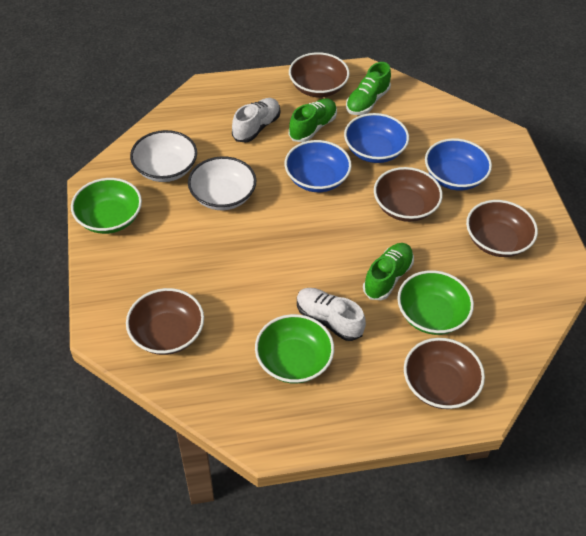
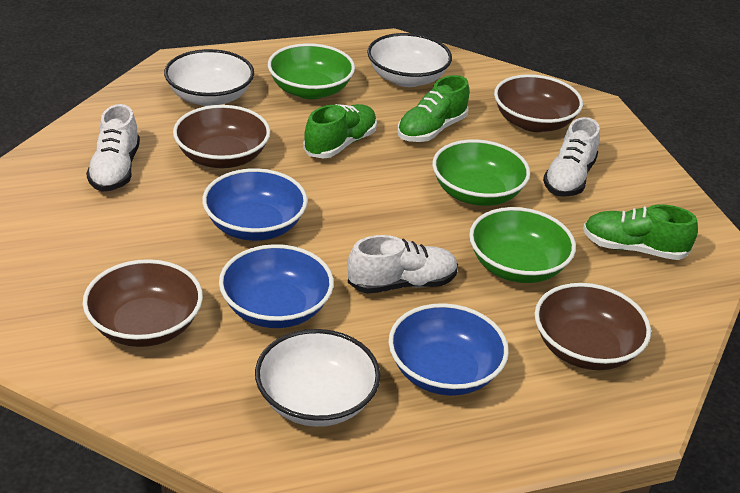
brown bowl: 5 -> 4
white bowl: 2 -> 3
white shoe: 2 -> 3

